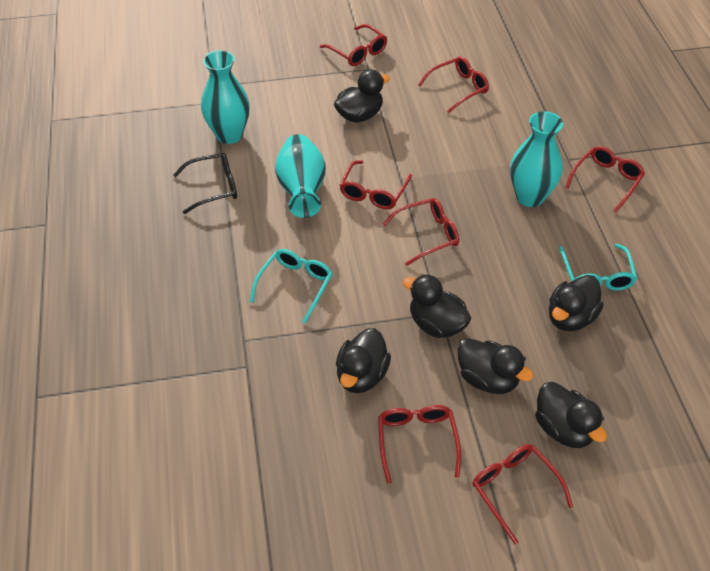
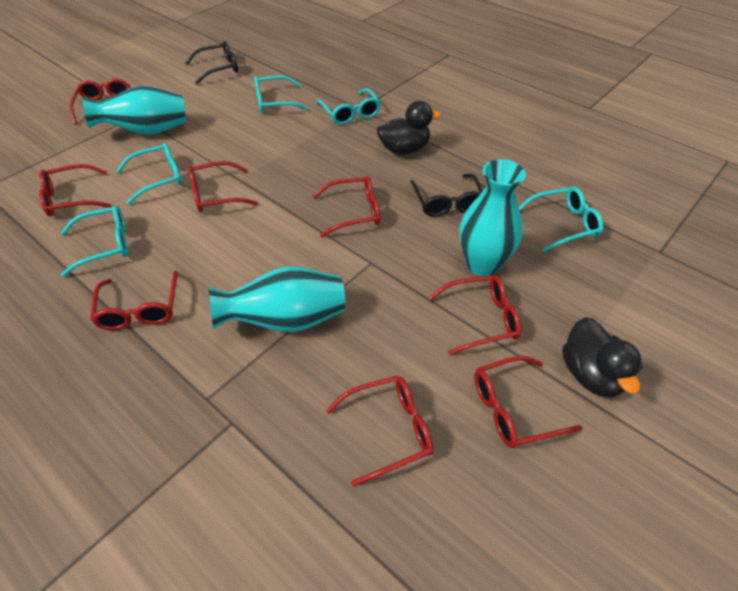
black duck: 6 -> 2
black glasses: 1 -> 2
red glasses: 7 -> 8
turquoise glasses: 2 -> 5

